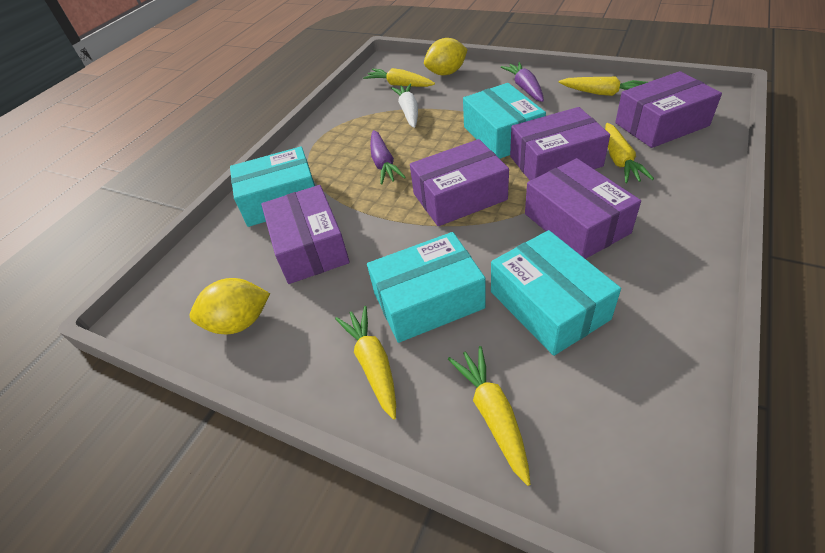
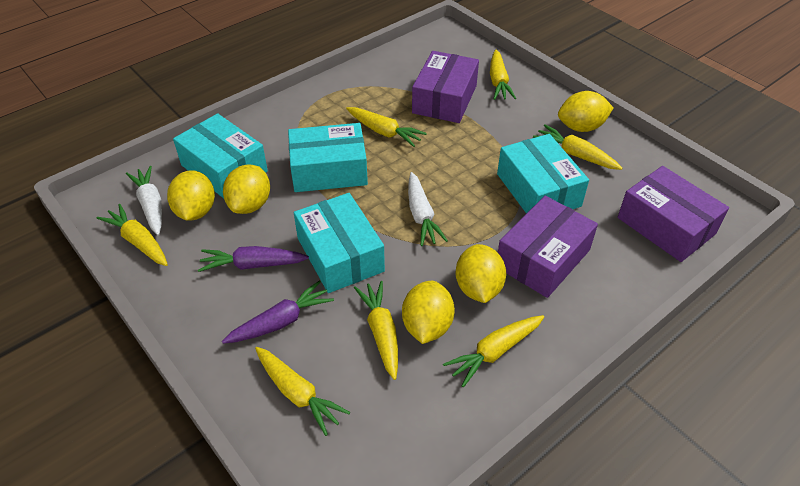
purple box: 5 -> 3
white carrot: 1 -> 2
yellow carrot: 5 -> 7
yellow lemon: 2 -> 5

